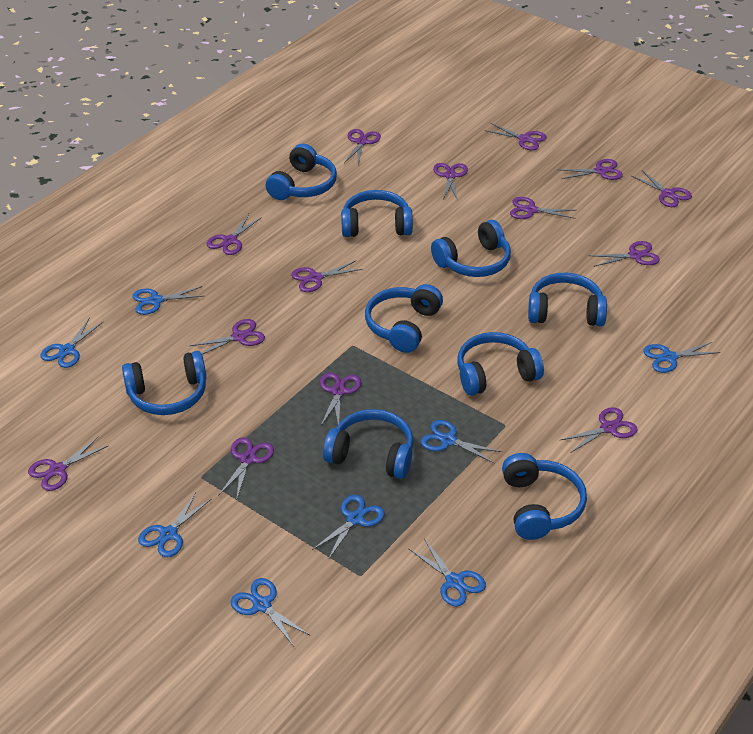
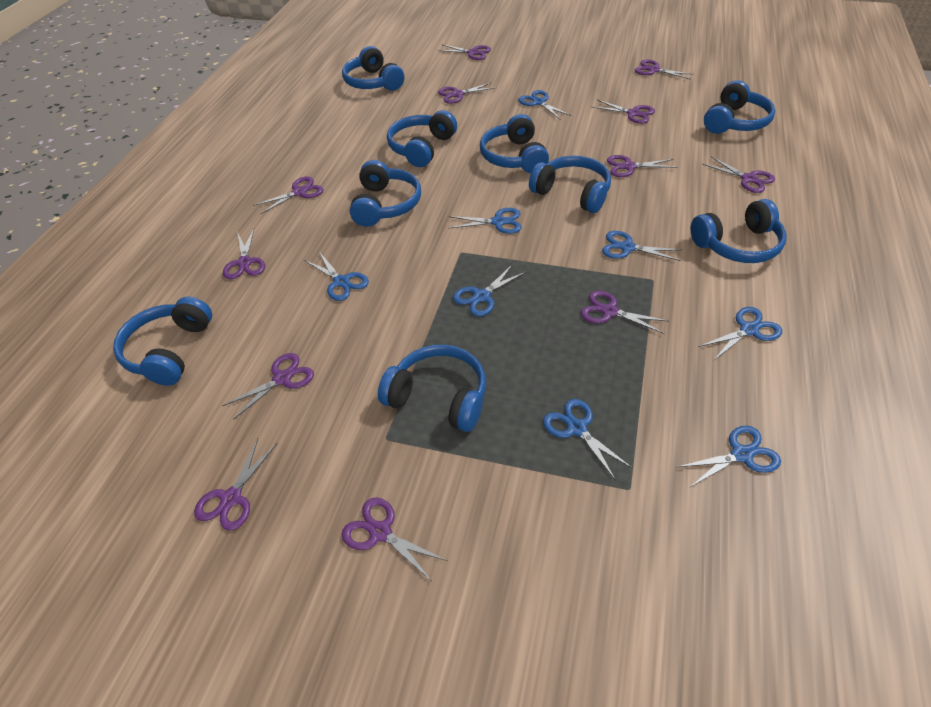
purple scissors: 14 -> 12

